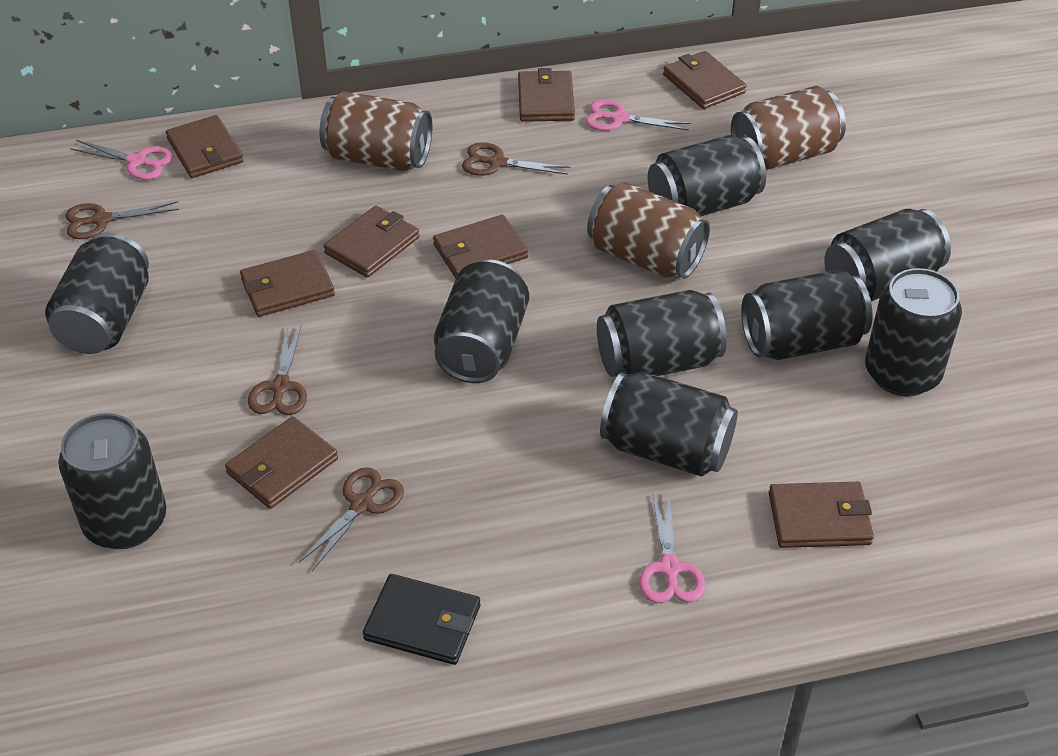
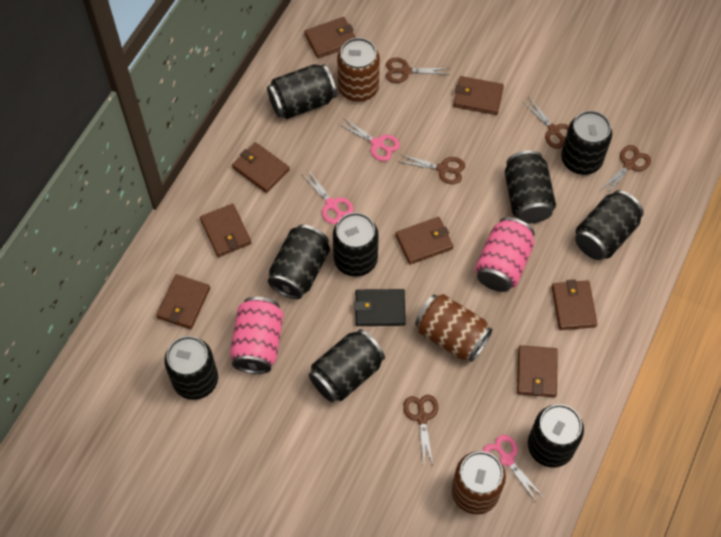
brown scissors: 4 -> 5
pink can: 0 -> 2

